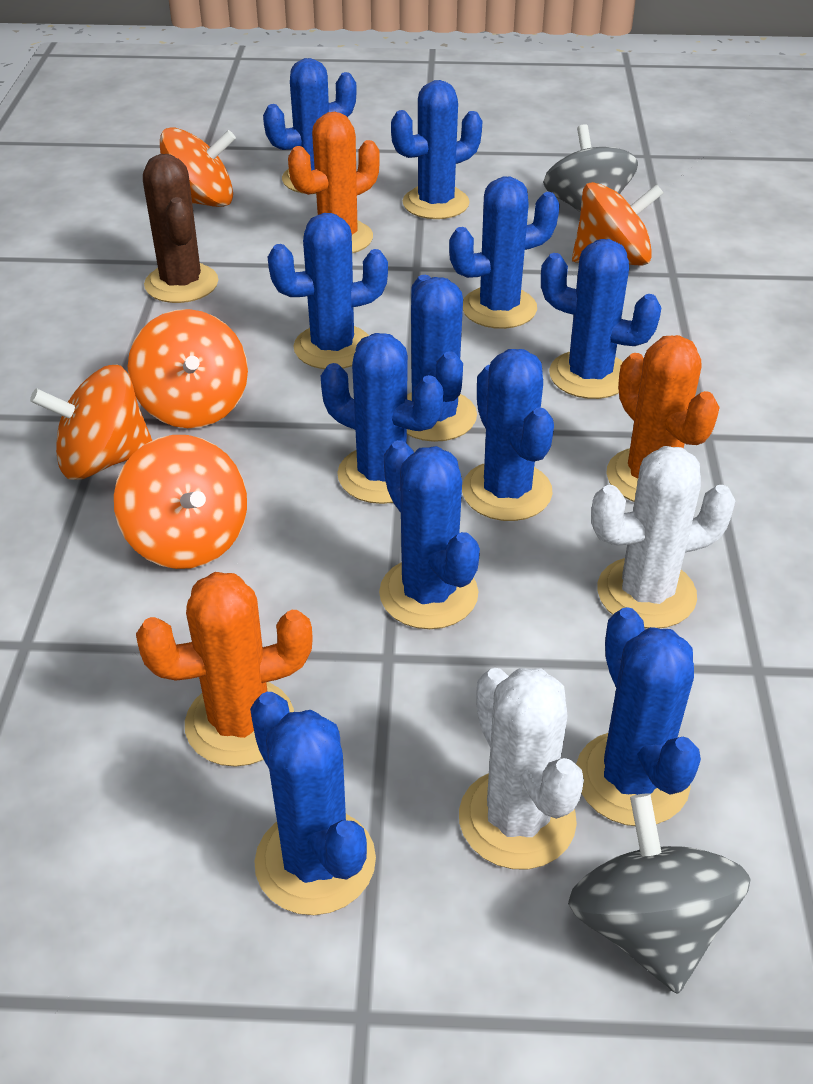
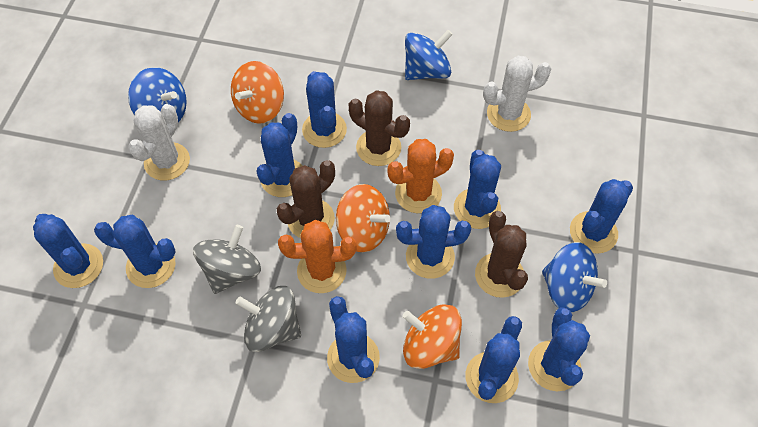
blue cactus: 11 -> 10
blue spinning top: 0 -> 3
brown cactus: 1 -> 3
orange cactus: 3 -> 2
orange spinning top: 5 -> 3

